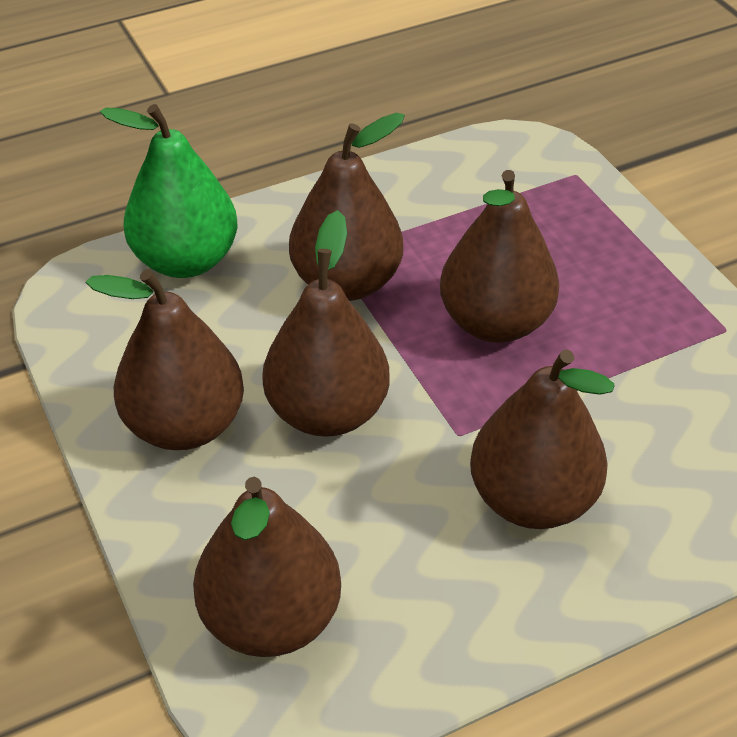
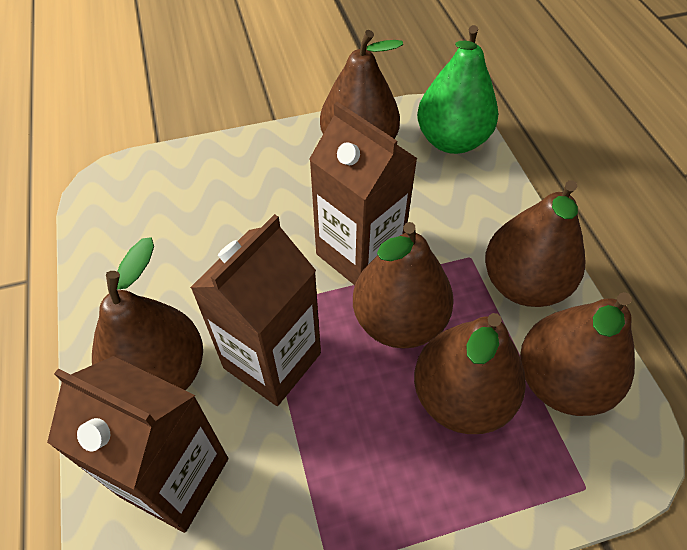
brown carton: 0 -> 3

